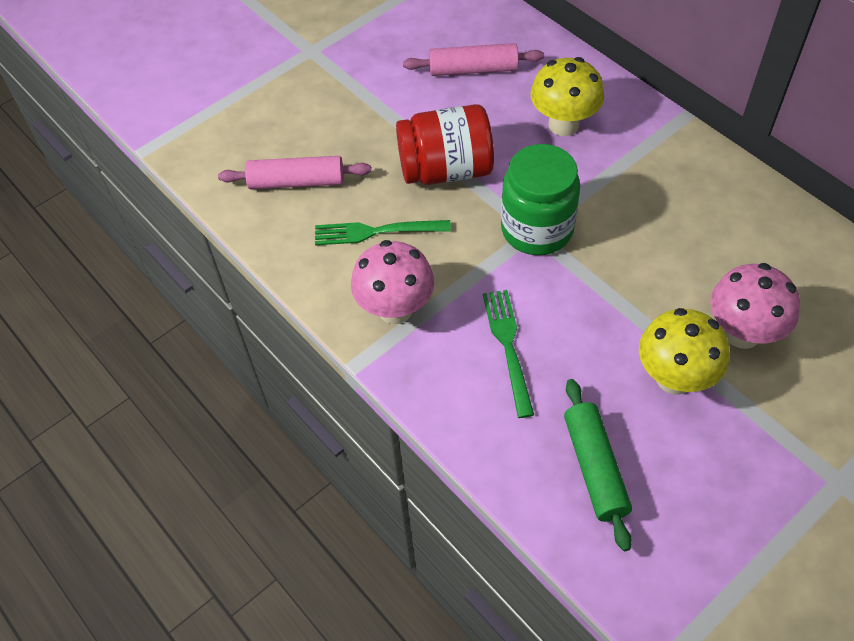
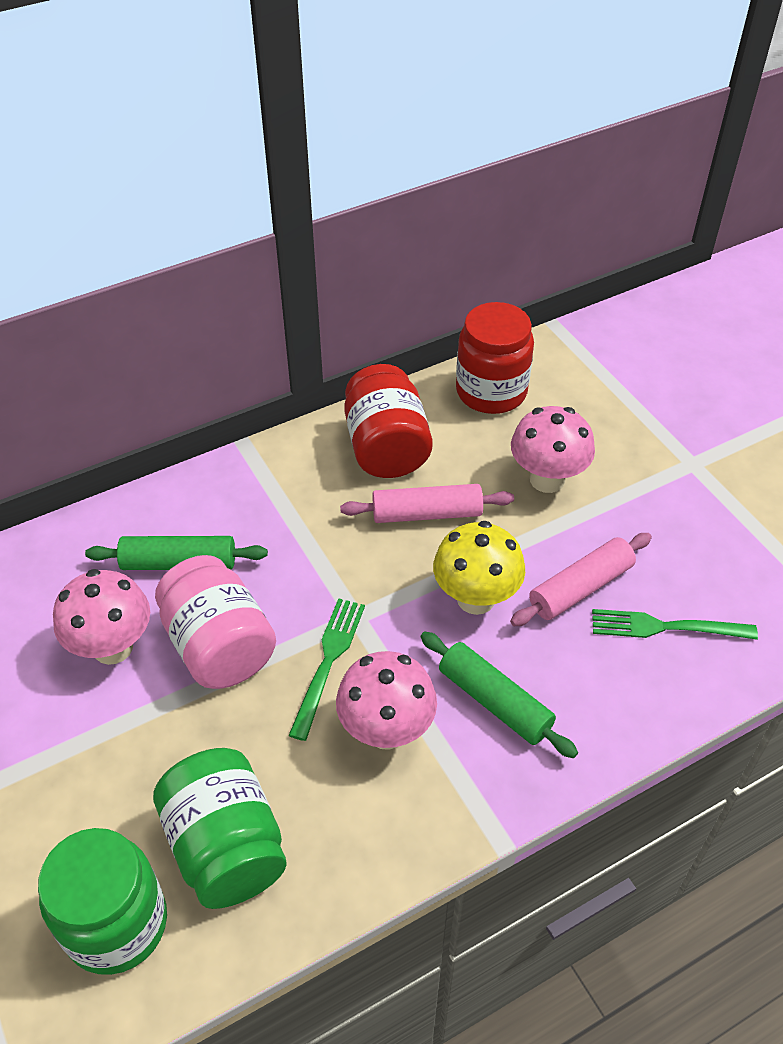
green jar: 1 -> 2
green rolling pin: 1 -> 2
pink jar: 0 -> 1
pink mushroom: 2 -> 3
red jar: 1 -> 2
yellow mushroom: 2 -> 1

